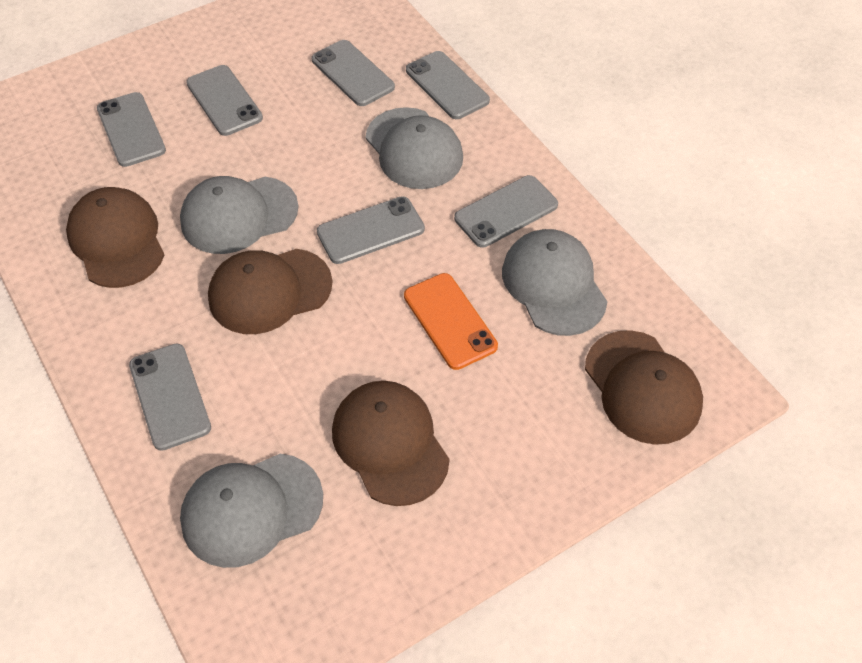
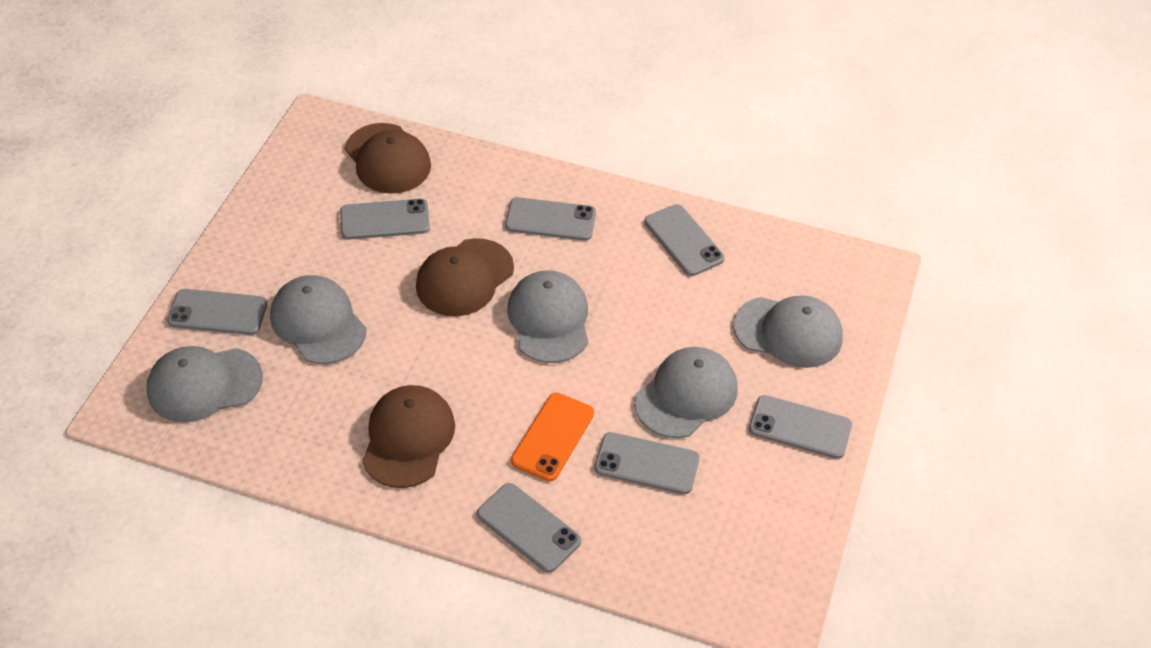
brown cap: 4 -> 3
grey cap: 4 -> 5

